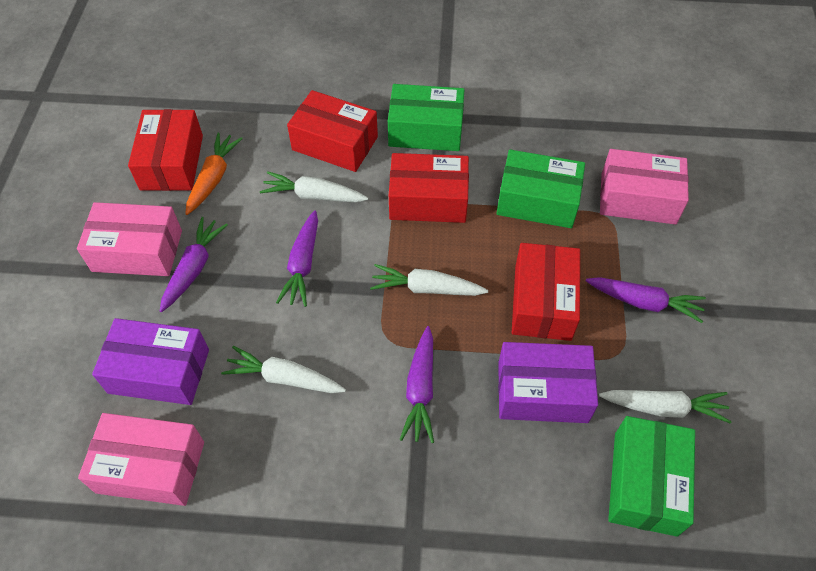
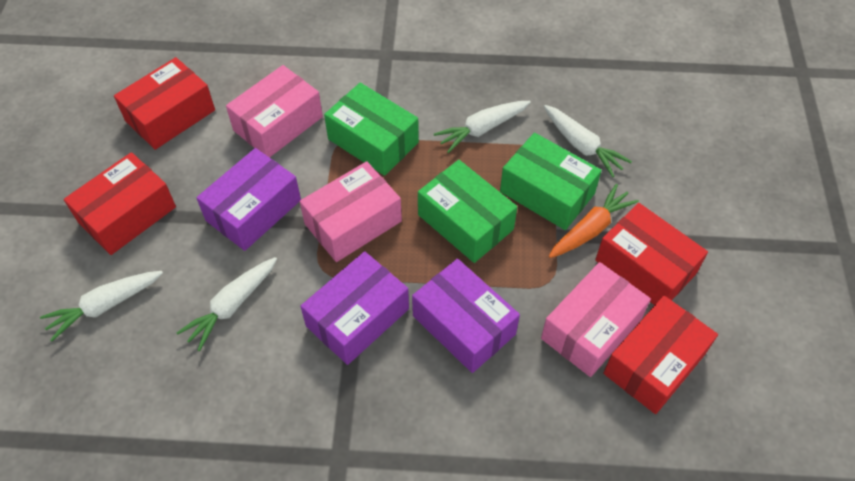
purple box: 2 -> 3
purple carrot: 4 -> 0

